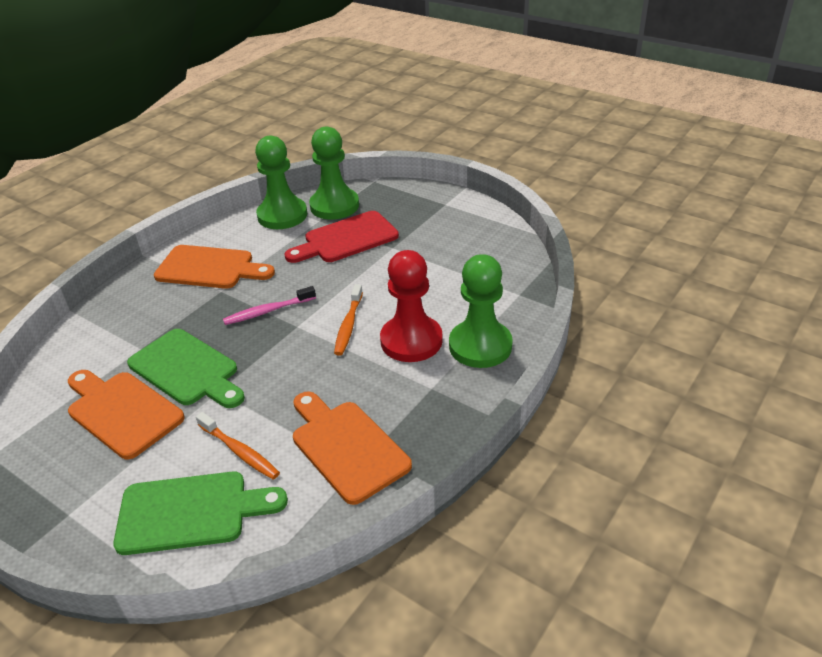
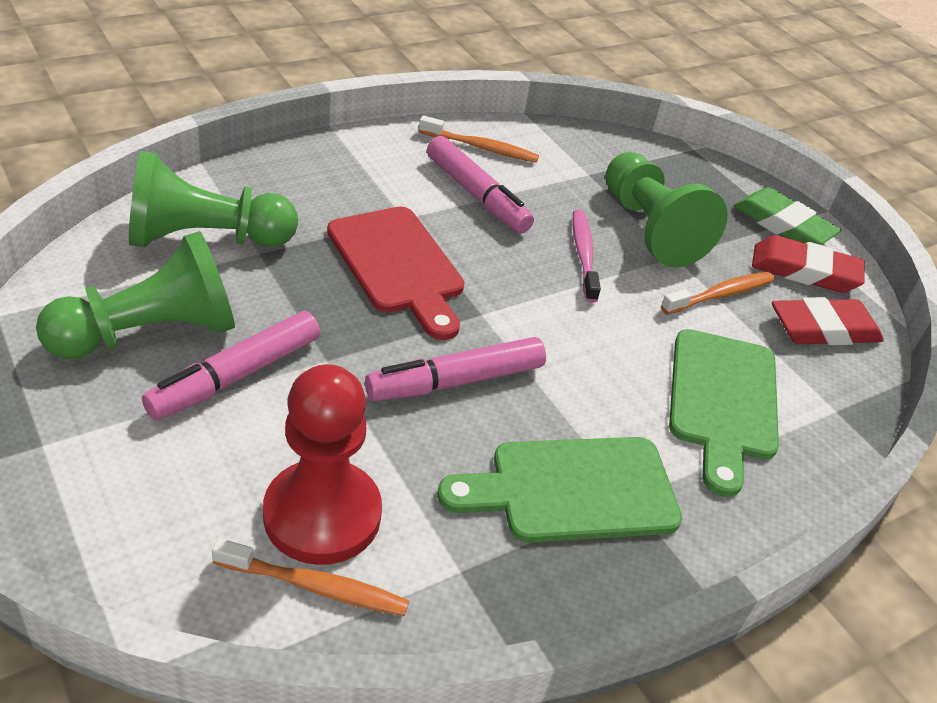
green eraser: 0 -> 1
orange cutting board: 3 -> 0
orange toothbrush: 2 -> 3
pink marker: 0 -> 3
red eraser: 0 -> 2

